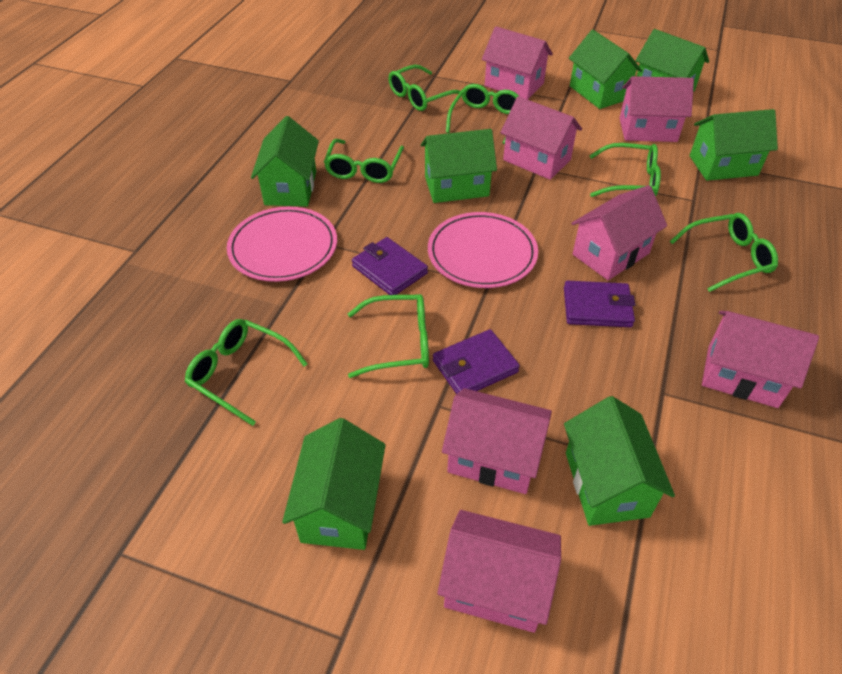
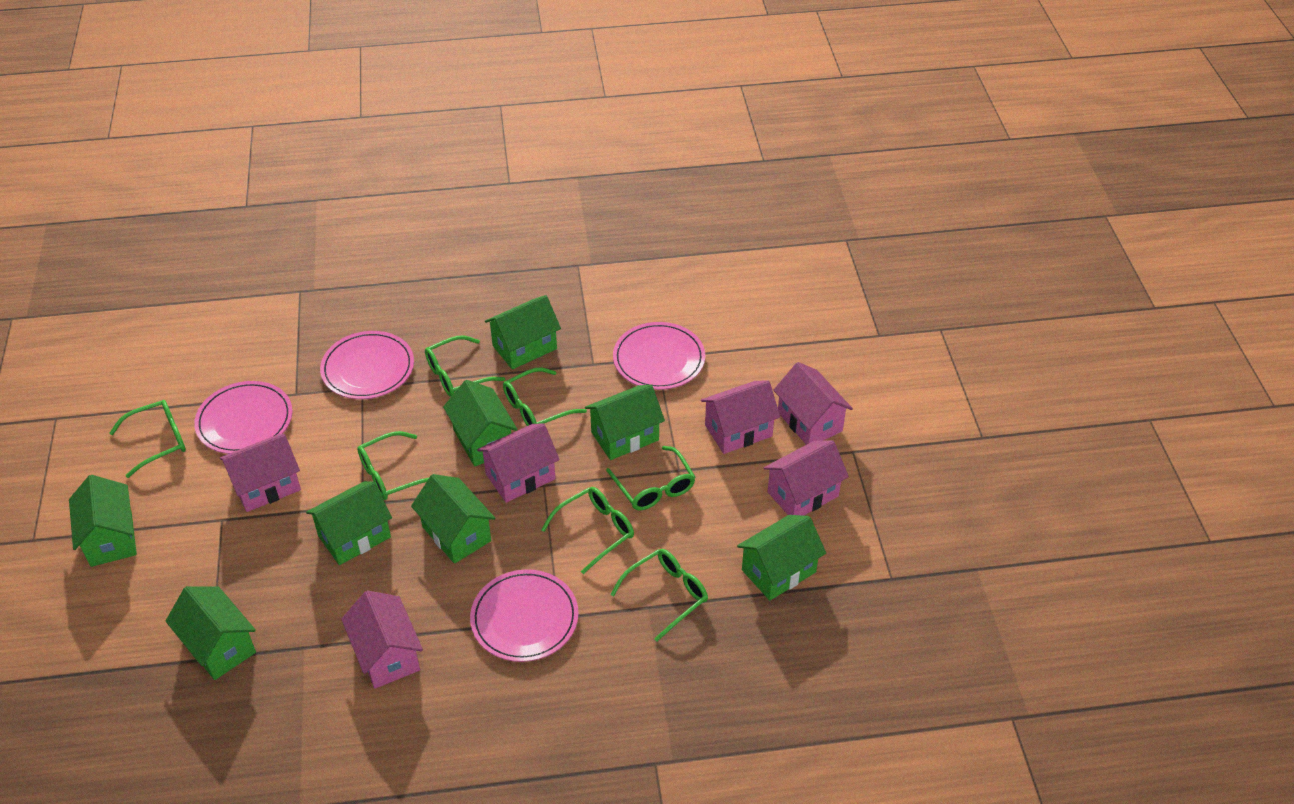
green house: 7 -> 8
pink house: 7 -> 6
pink plate: 2 -> 4
purple wallet: 3 -> 0

